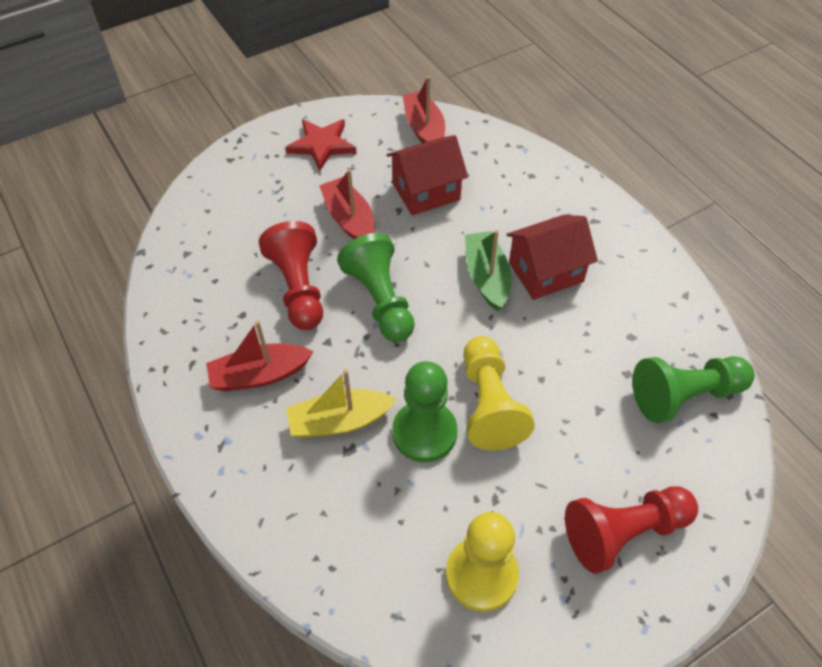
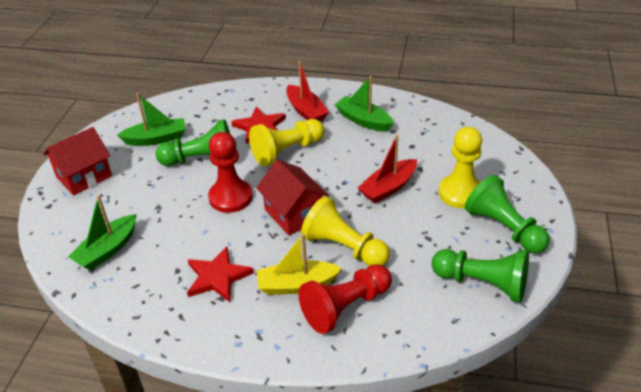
green boat: 1 -> 3
red boat: 3 -> 2
red star: 1 -> 2
yellow pawn: 2 -> 3

